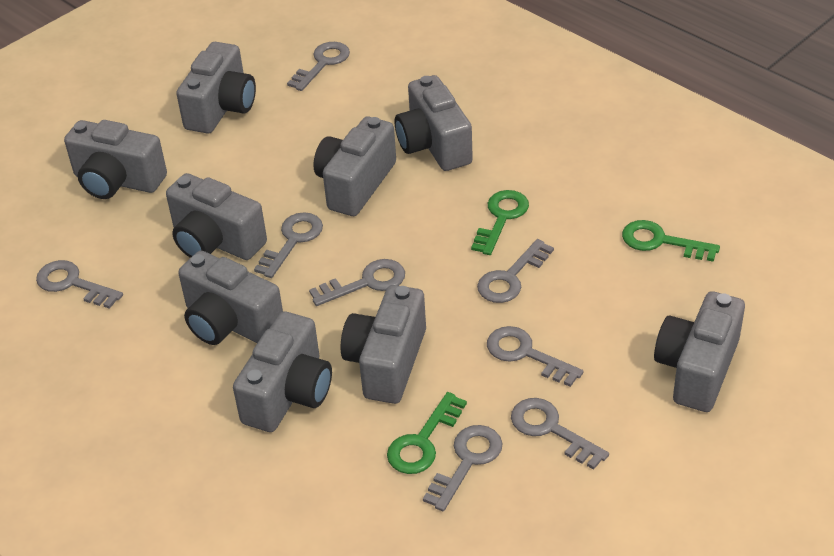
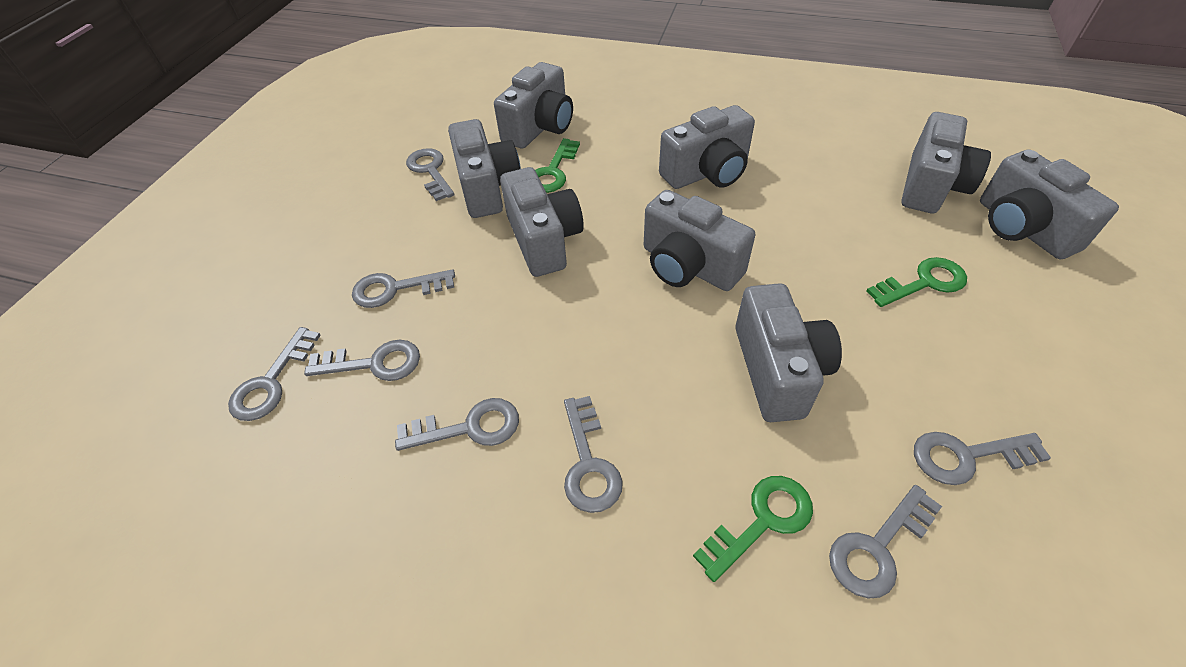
grey camera: 9 -> 8

